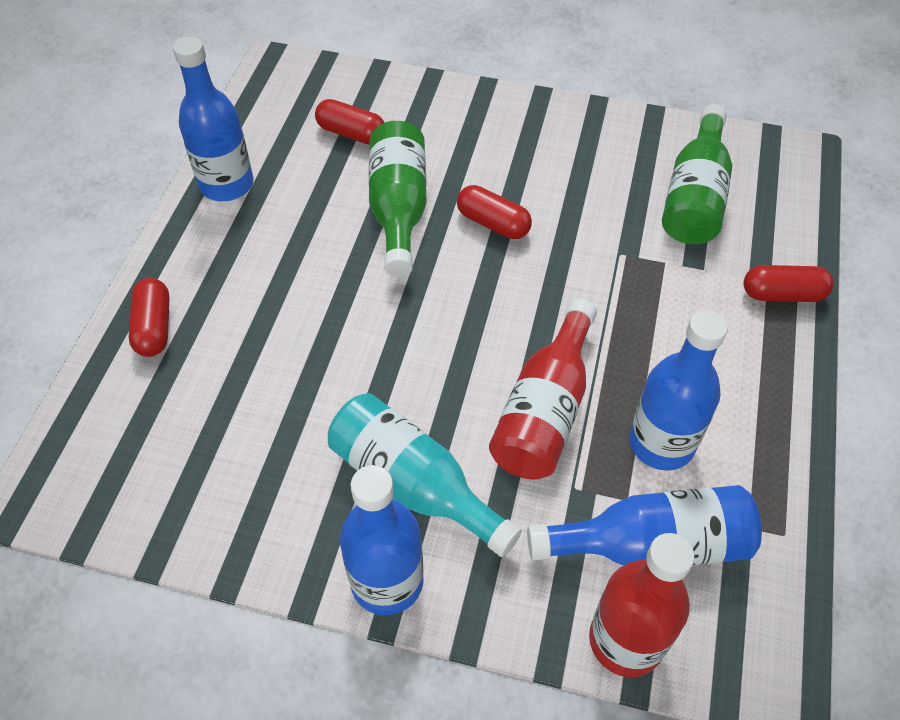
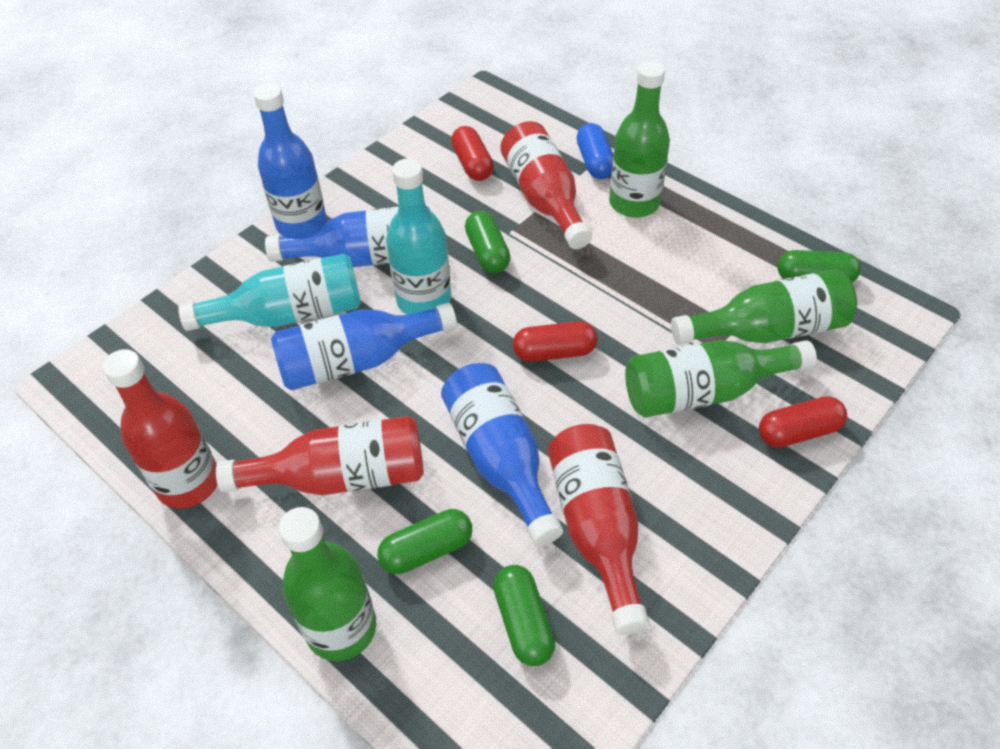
blue capsule: 0 -> 1
green bottle: 2 -> 4
green capsule: 0 -> 4
red bottle: 2 -> 4
red capsule: 4 -> 3
turquoise bottle: 1 -> 2

